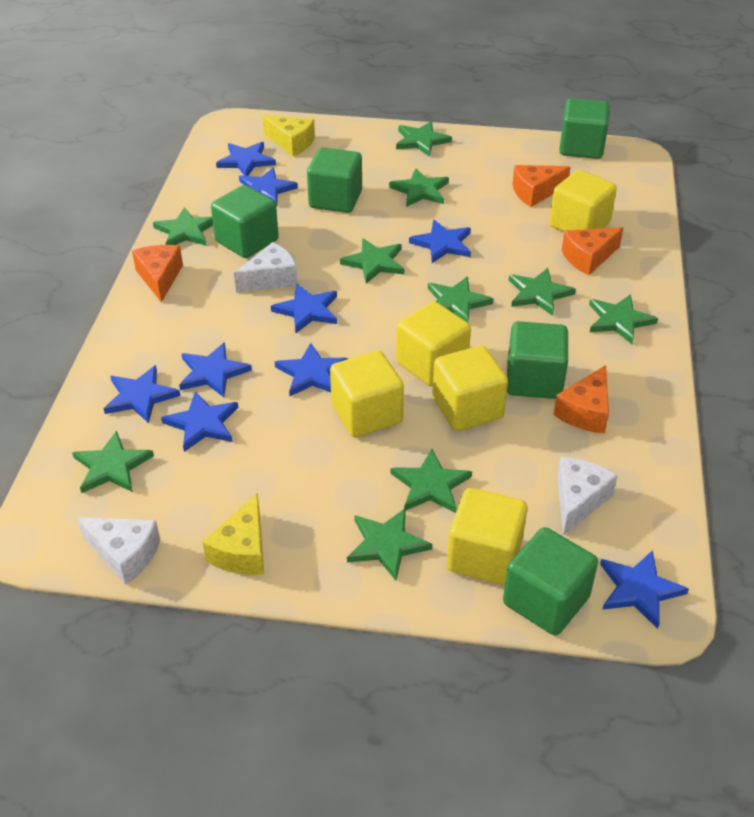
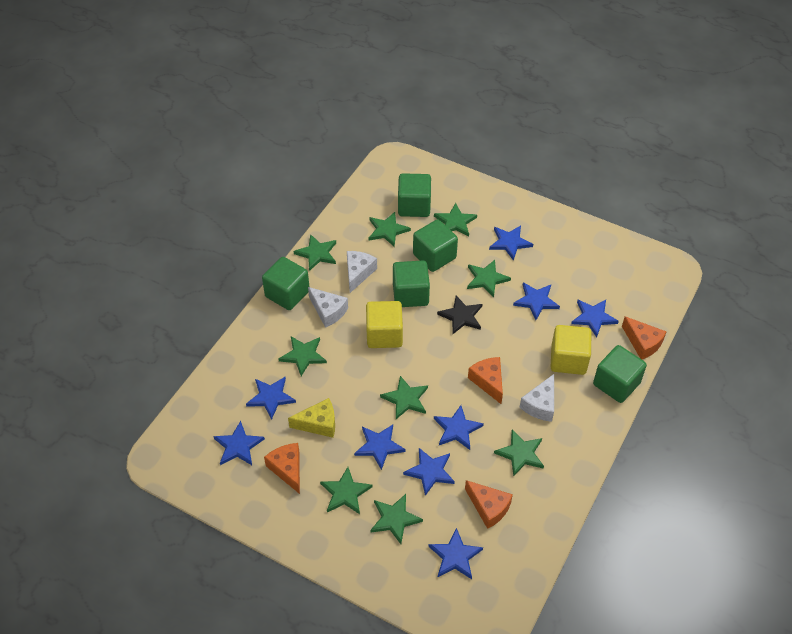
black star: 0 -> 1
green star: 10 -> 9
yellow cheese: 2 -> 1
yellow cube: 5 -> 2

